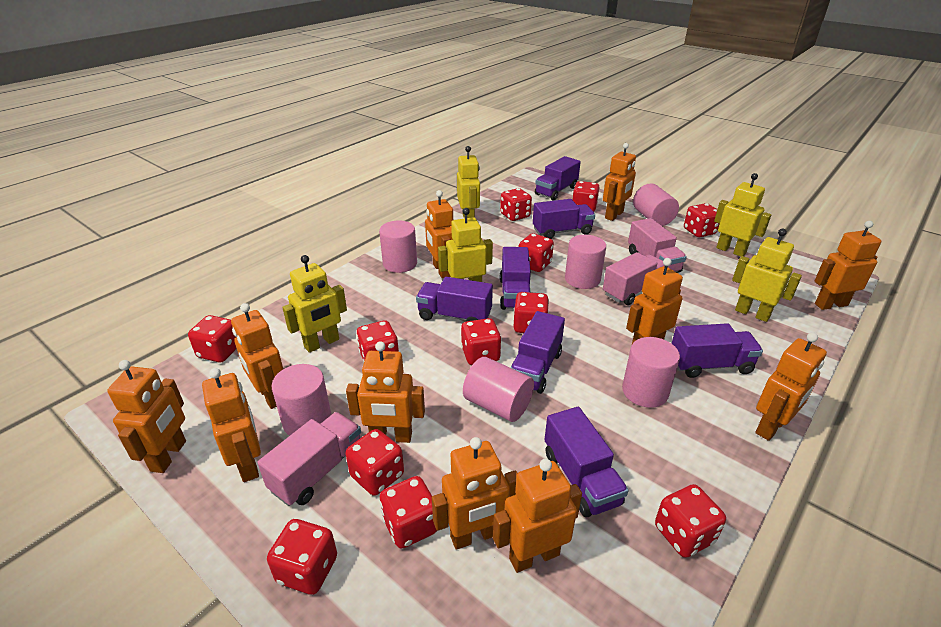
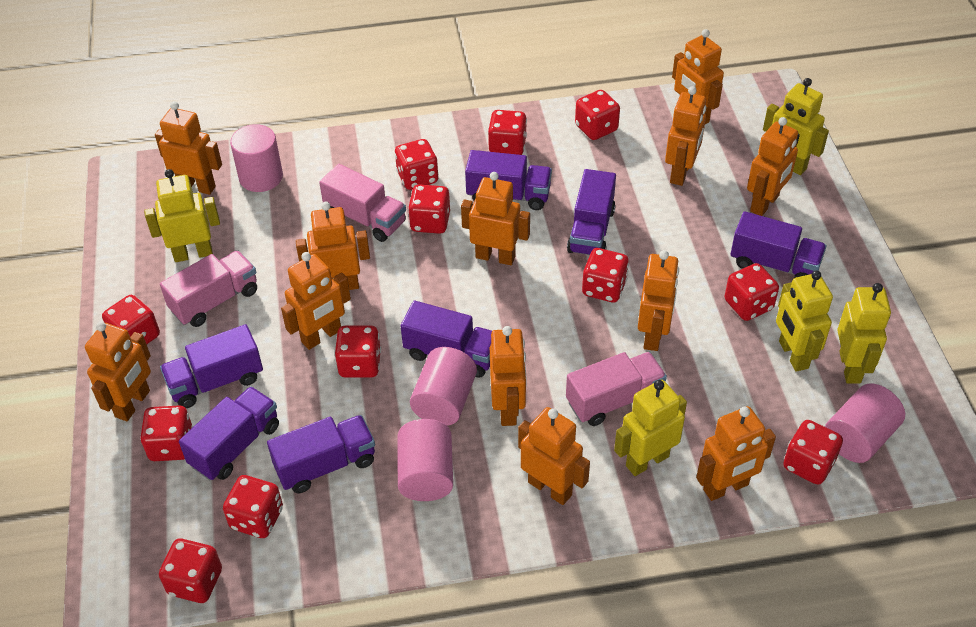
orange robot: 11 -> 12
pink cylinder: 6 -> 4

